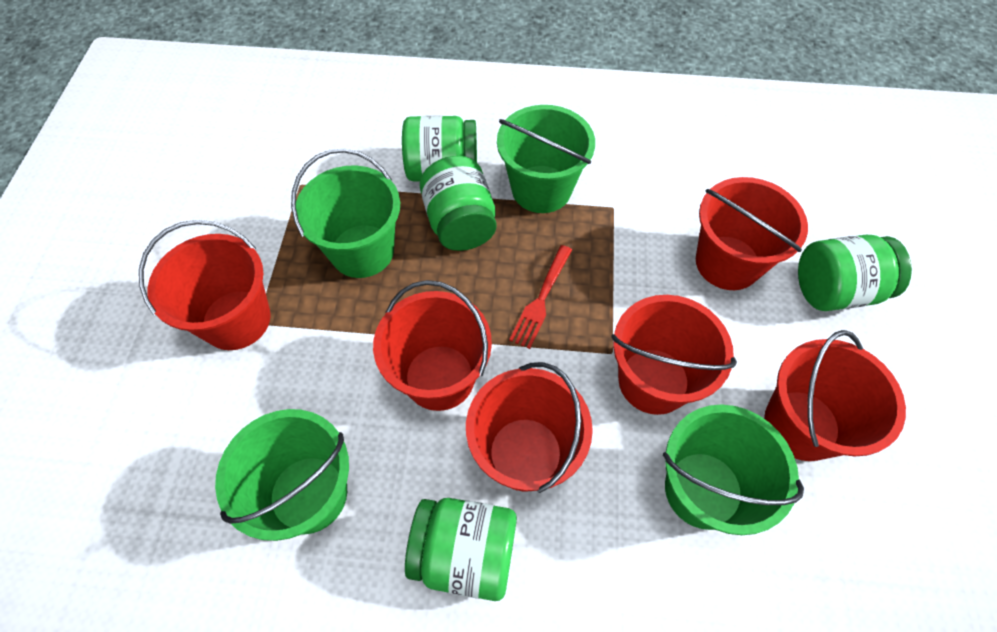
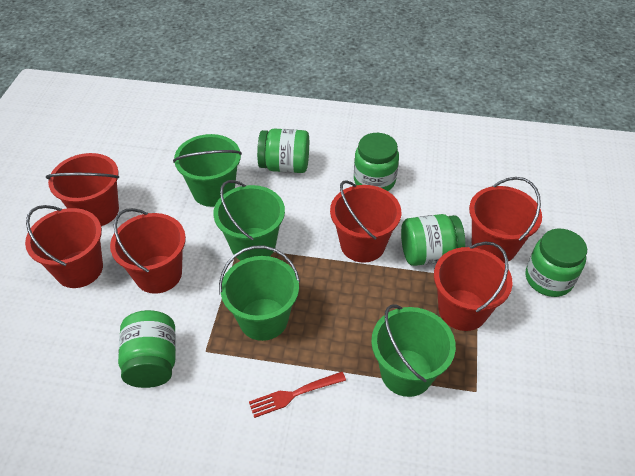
green jar: 4 -> 5

